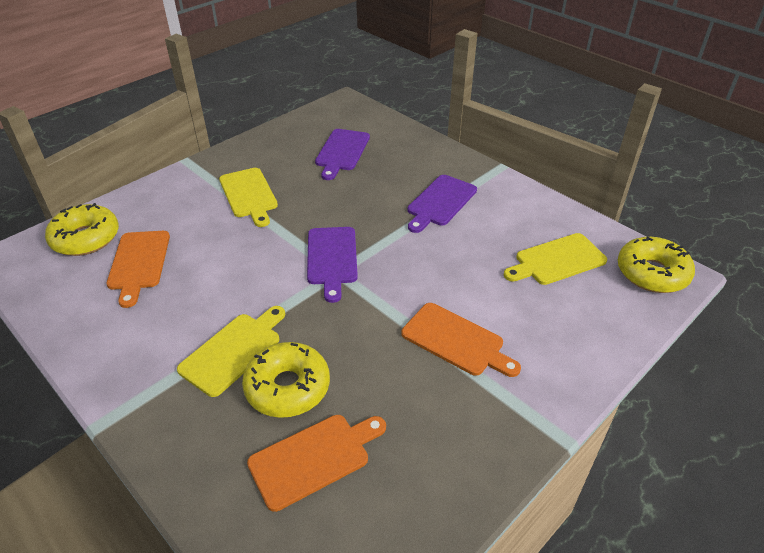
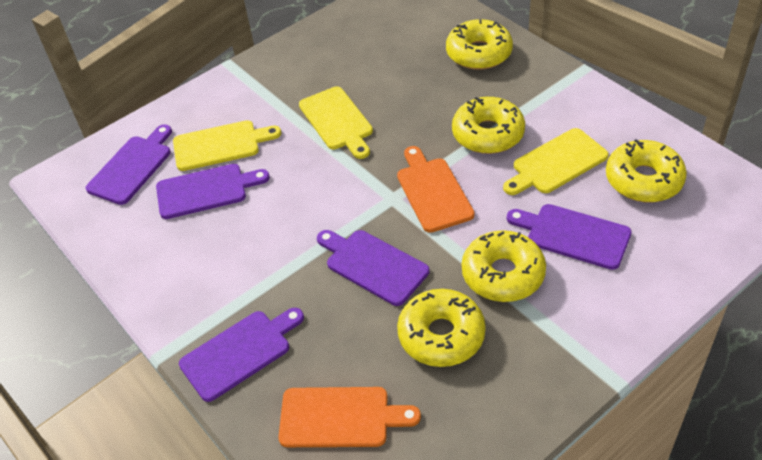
orange cutting board: 3 -> 2
purple cutting board: 3 -> 5
yellow donut: 3 -> 5

